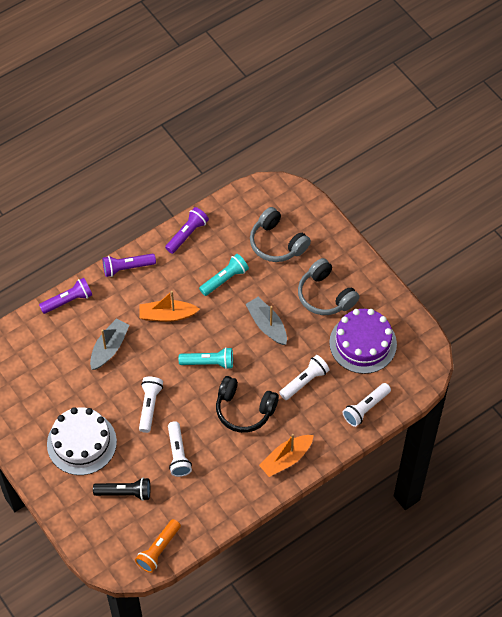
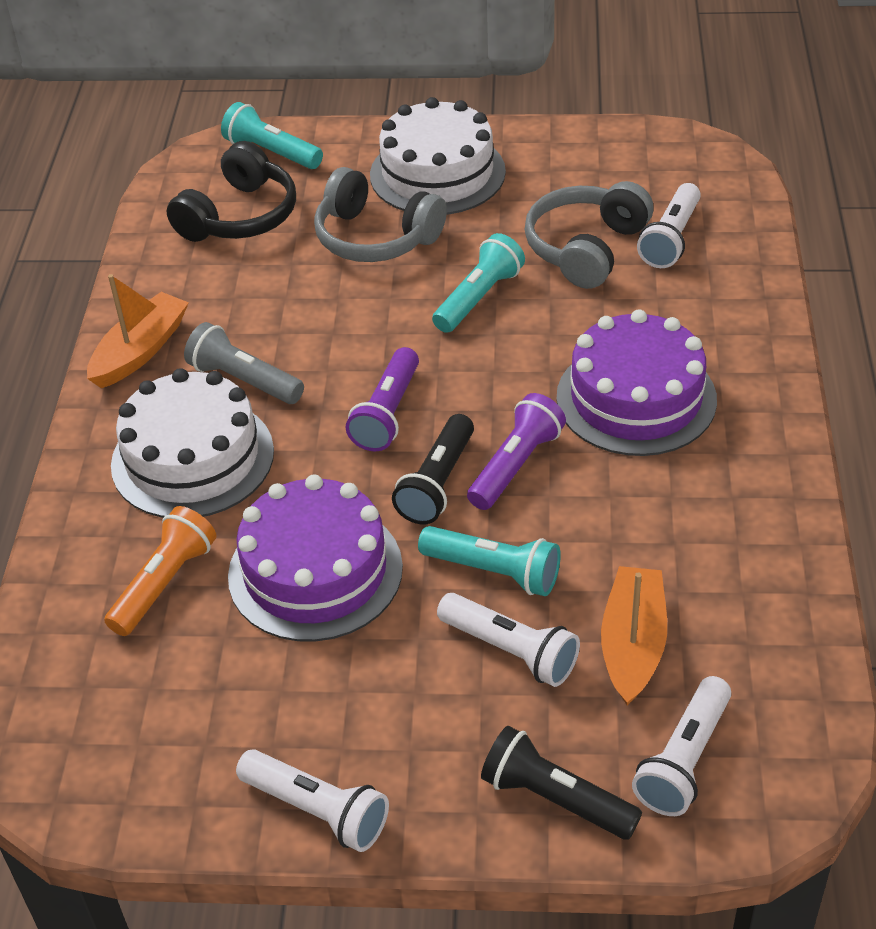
black flashlight: 1 -> 2
grey boat: 2 -> 0
grey flashlight: 0 -> 1
purple cake: 1 -> 2
purple flashlight: 3 -> 2
turquoise flashlight: 2 -> 3
white cake: 1 -> 2

